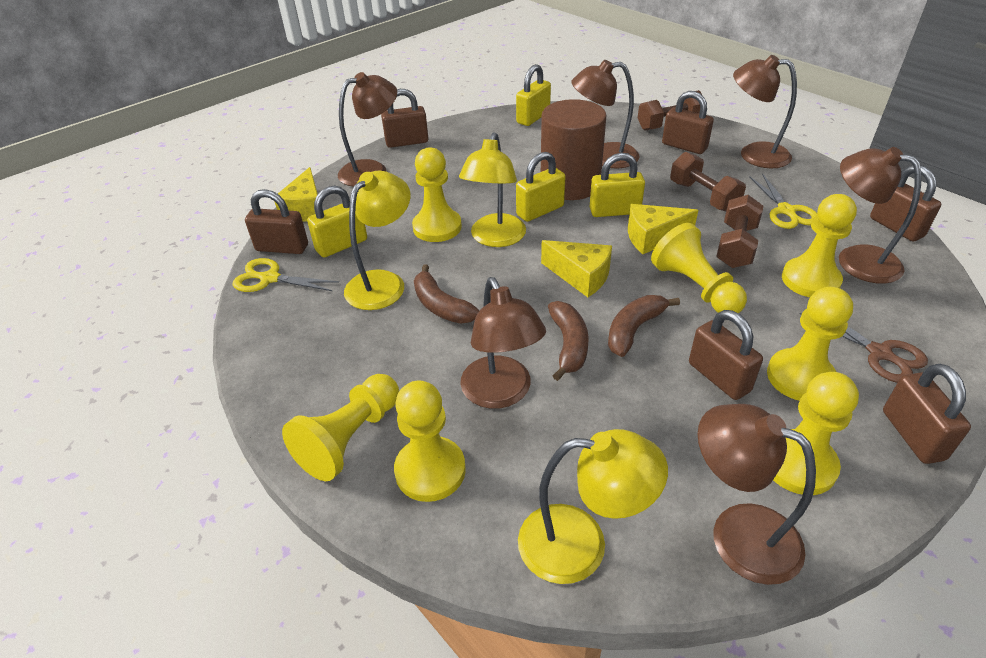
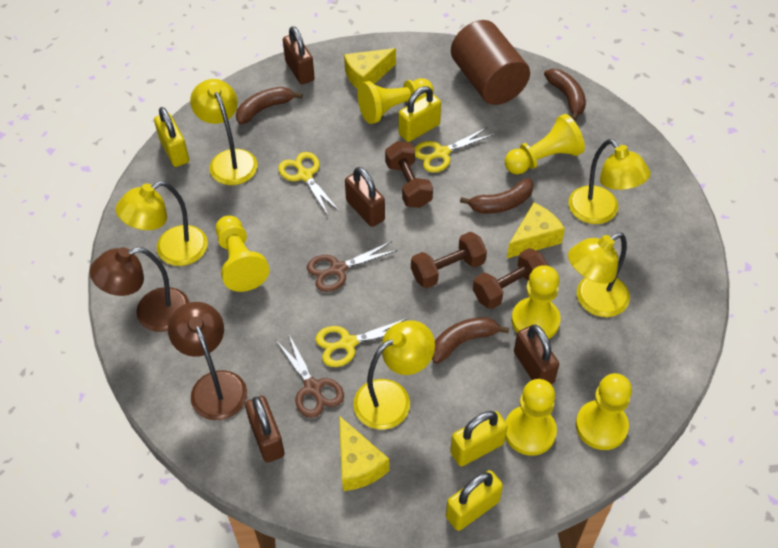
brown banana: 3 -> 4
brown lamp: 6 -> 2
brown padlock: 6 -> 4
brown scissors: 1 -> 2
yellow lamp: 3 -> 5
yellow pawn: 7 -> 6
yellow scissors: 2 -> 3

